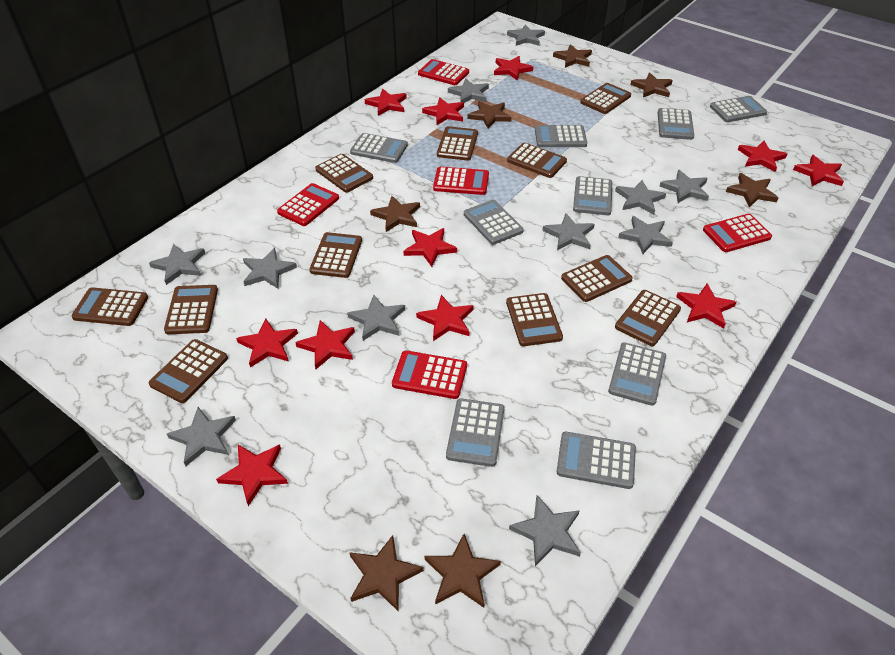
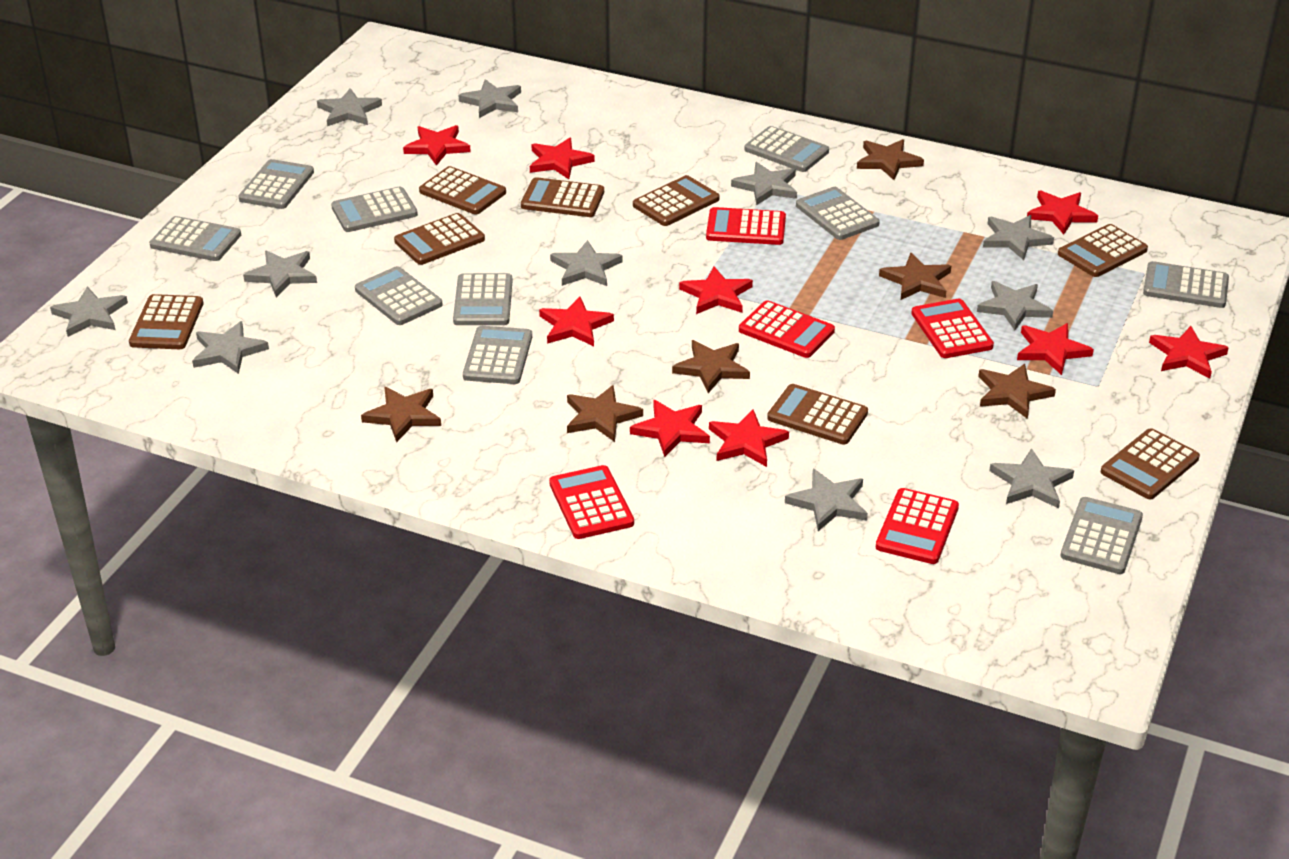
brown calculator: 11 -> 8
brown star: 7 -> 6
grey calculator: 9 -> 10
red star: 11 -> 9

